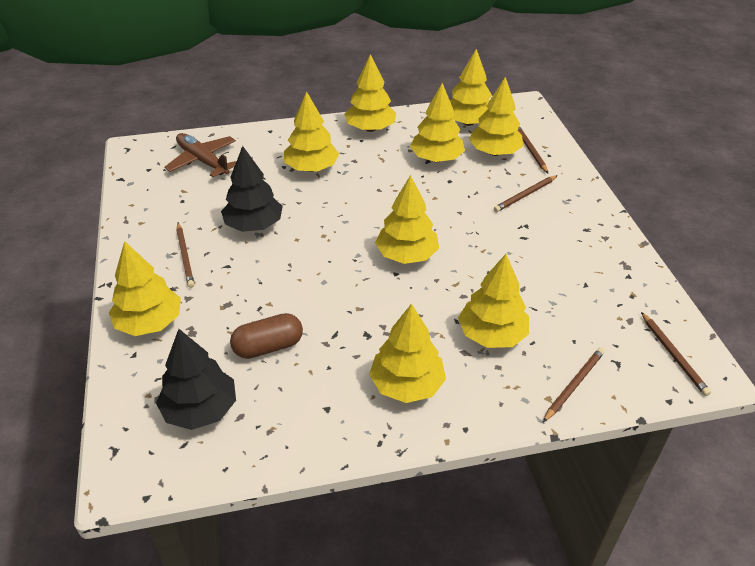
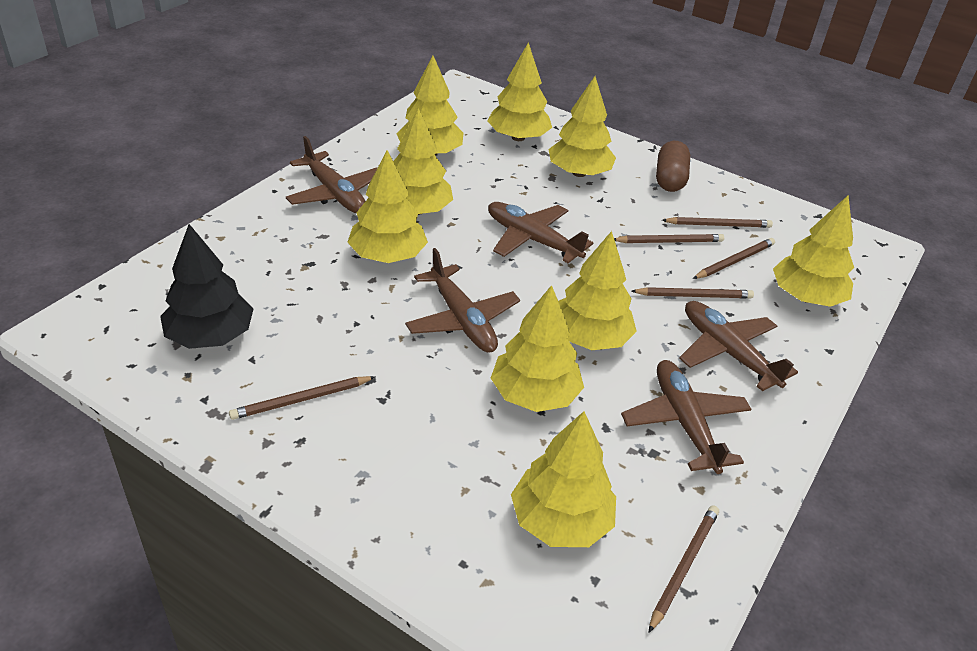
black tree: 2 -> 1
brown pencil: 5 -> 6
brown plane: 1 -> 5

